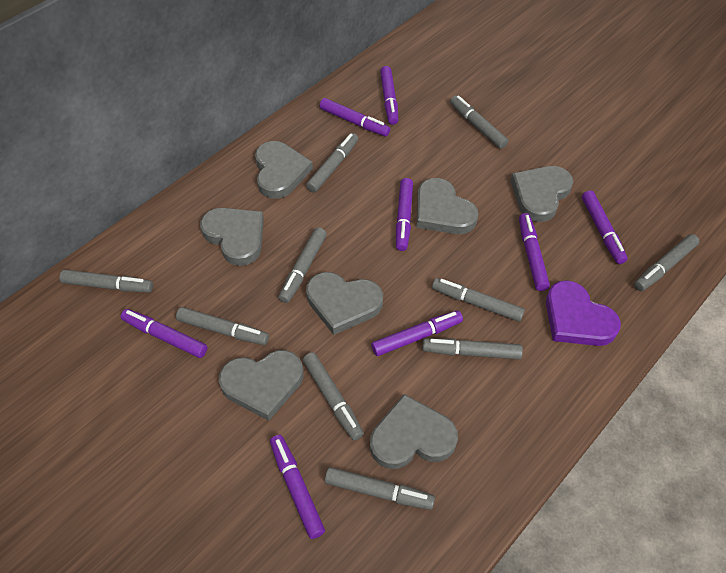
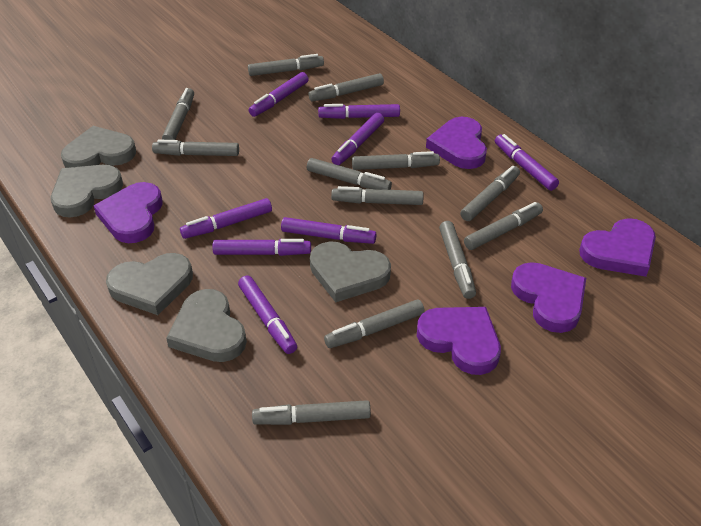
grey heart: 7 -> 5
grey marker: 10 -> 12
purple heart: 1 -> 5

